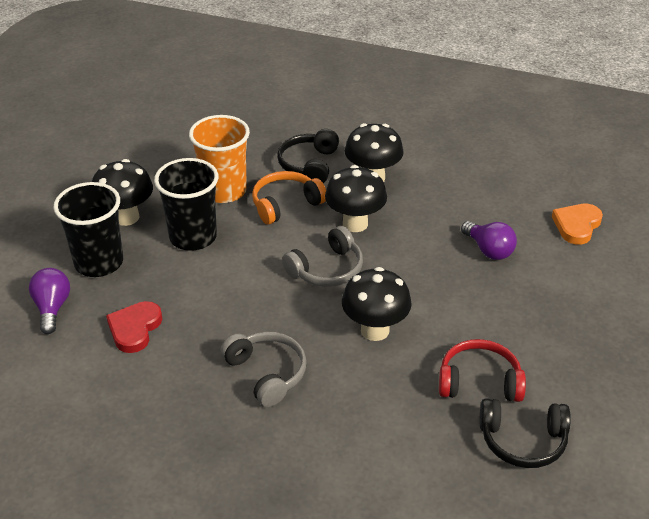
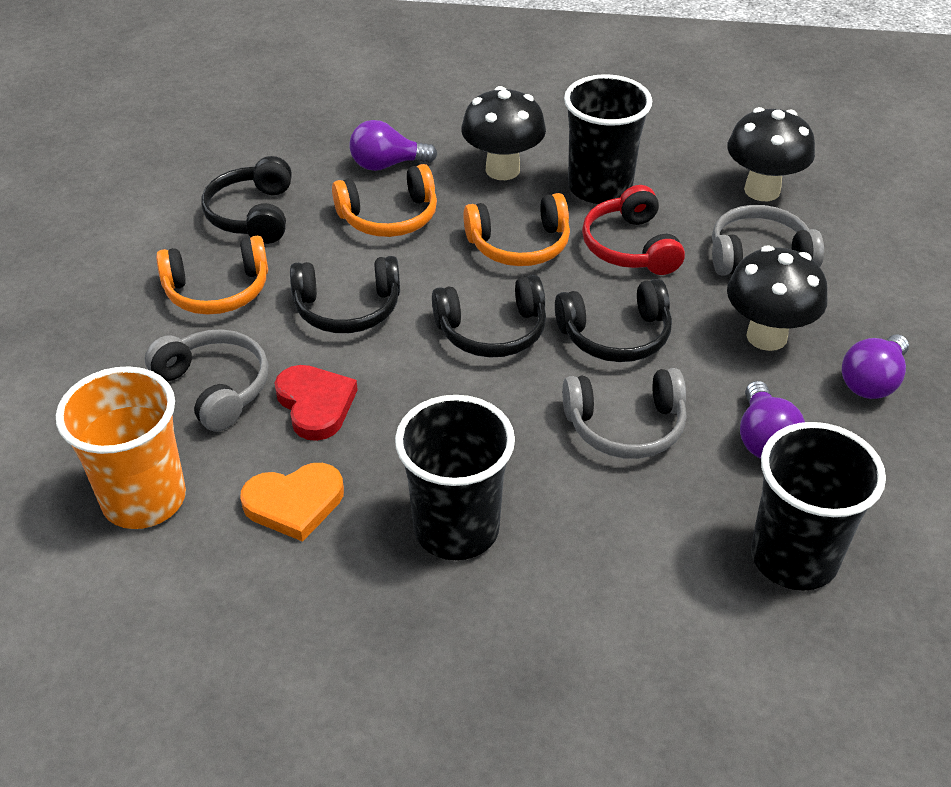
black cup: 2 -> 3
black headphones: 2 -> 4
black mushroom: 4 -> 3
grey headphones: 2 -> 3
orange headphones: 1 -> 3
purple light bulb: 2 -> 3

